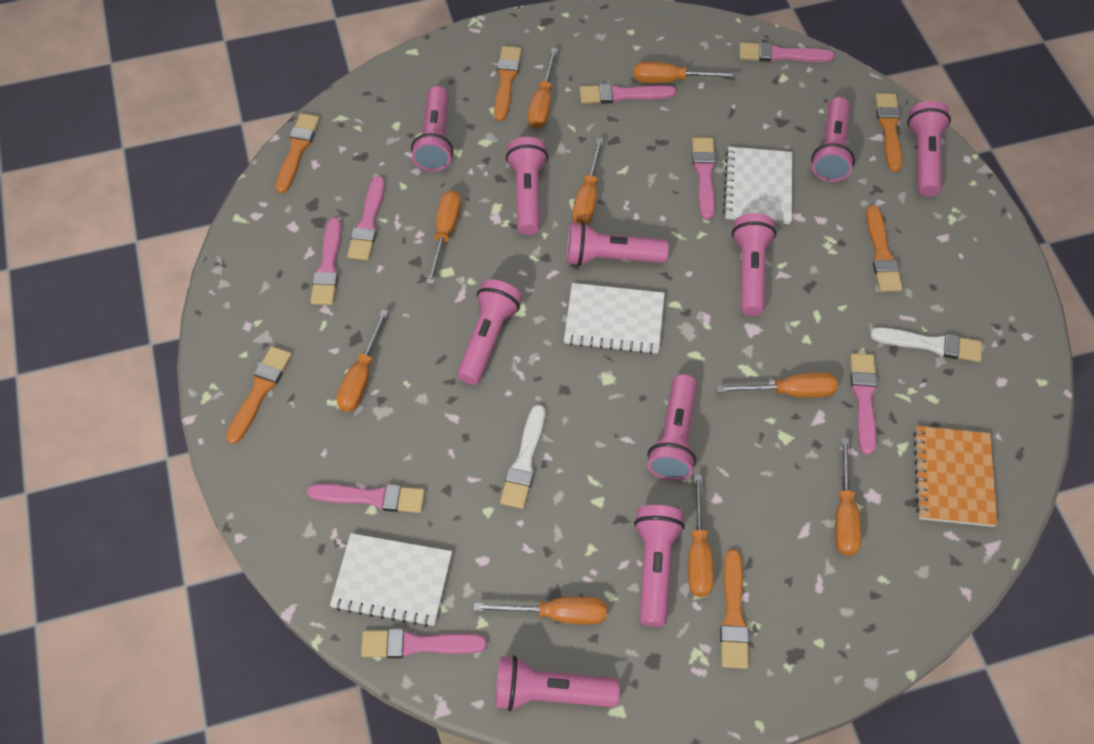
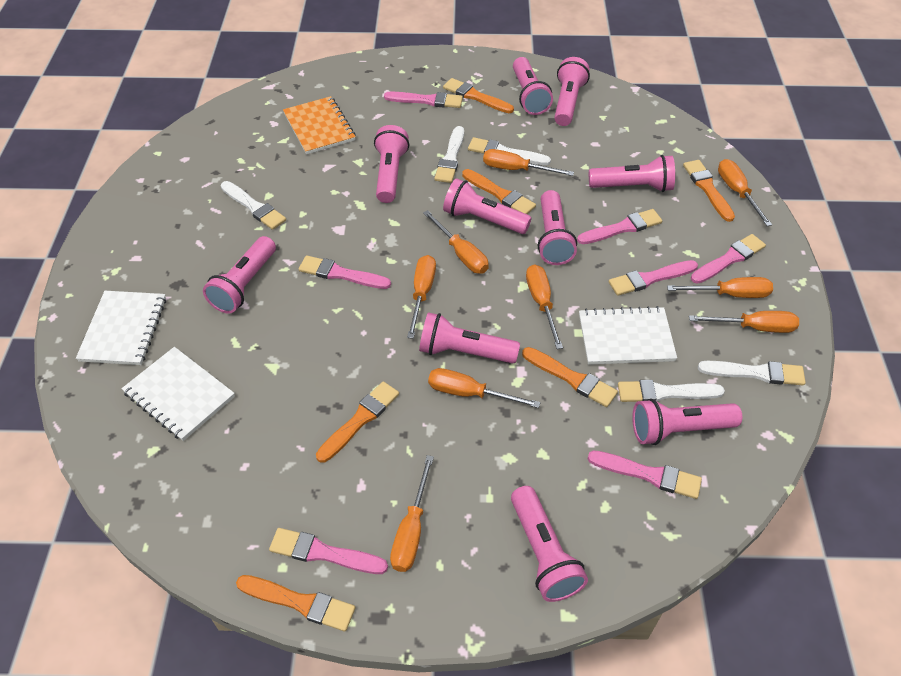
pink brush: 8 -> 7
white brush: 2 -> 5

